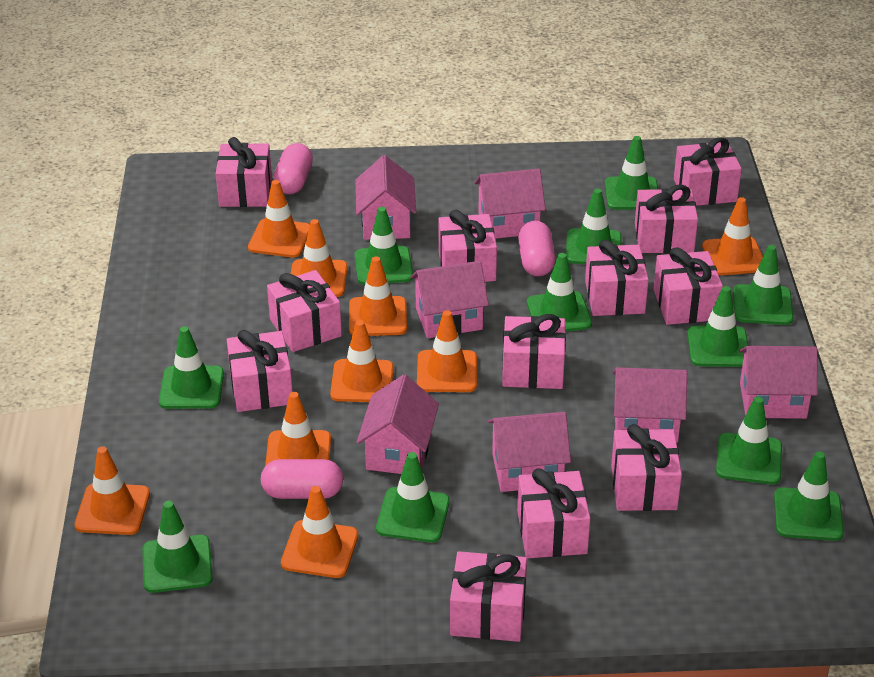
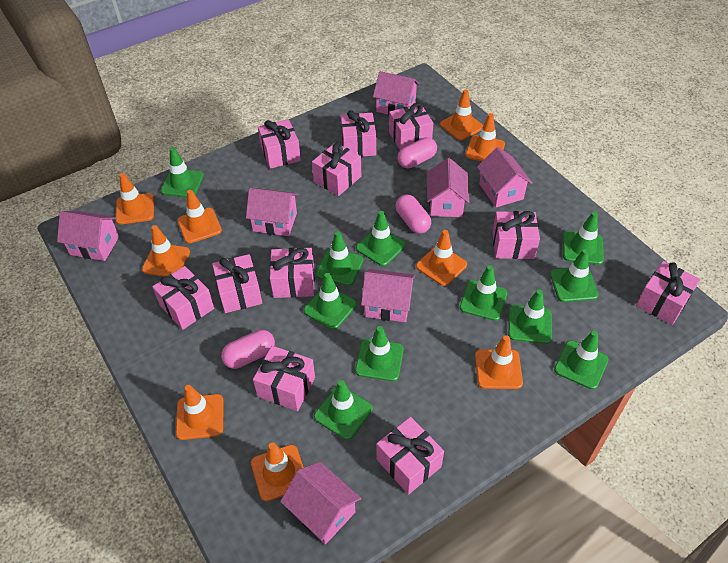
pink gift: 12 -> 11

